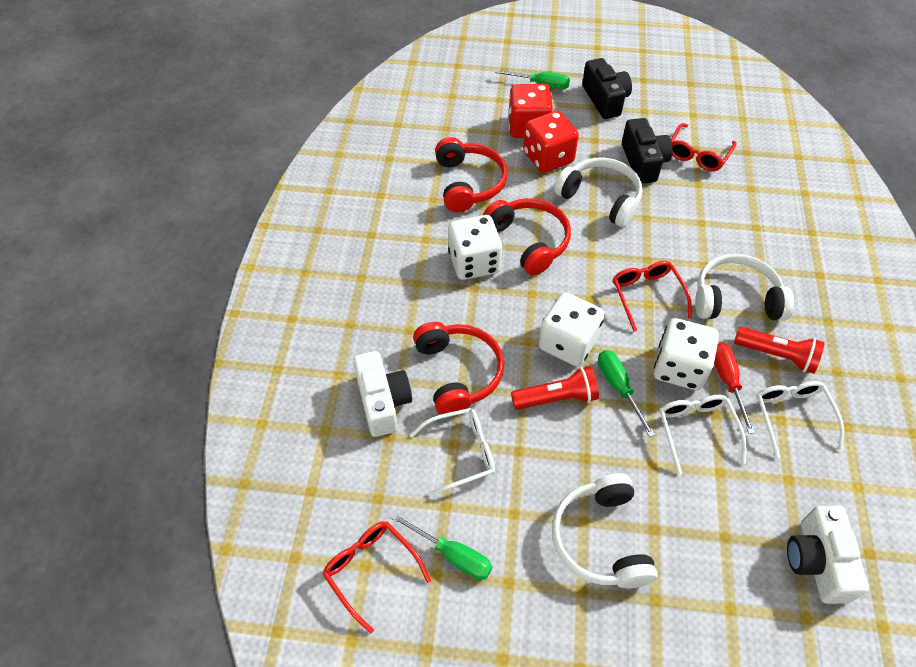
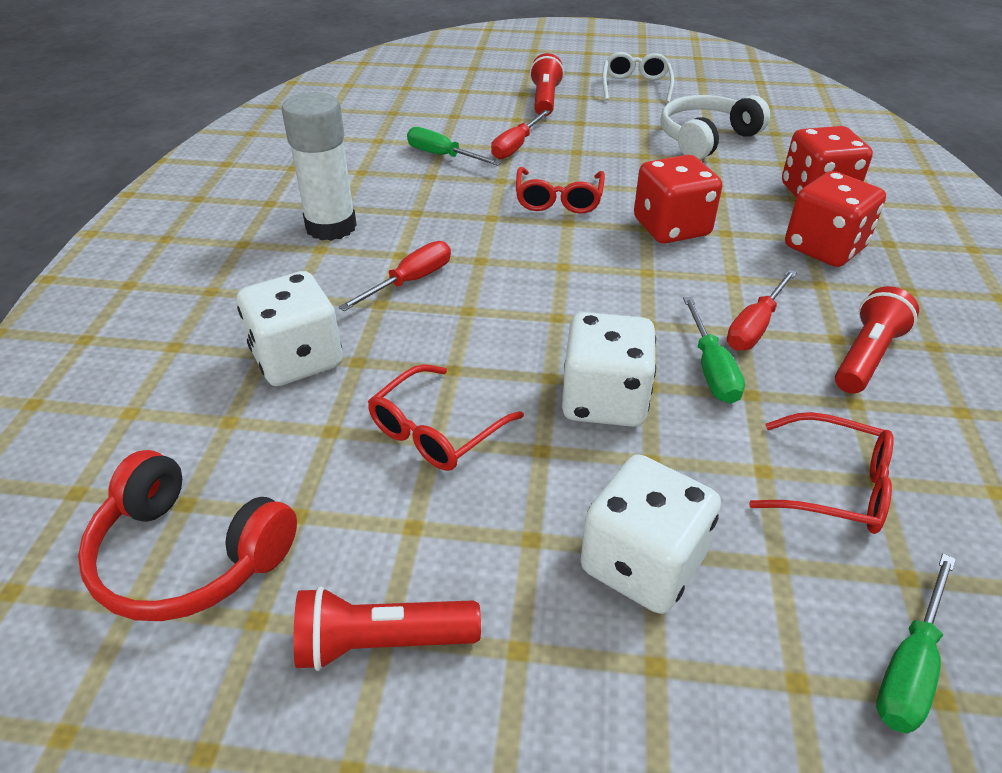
black camera: 2 -> 0
red dice: 2 -> 3
red flashlight: 2 -> 3
red headphones: 3 -> 1
red screwdriver: 1 -> 3
white camera: 2 -> 0
white glasses: 3 -> 1
white glue stick: 0 -> 1
white headphones: 3 -> 1

